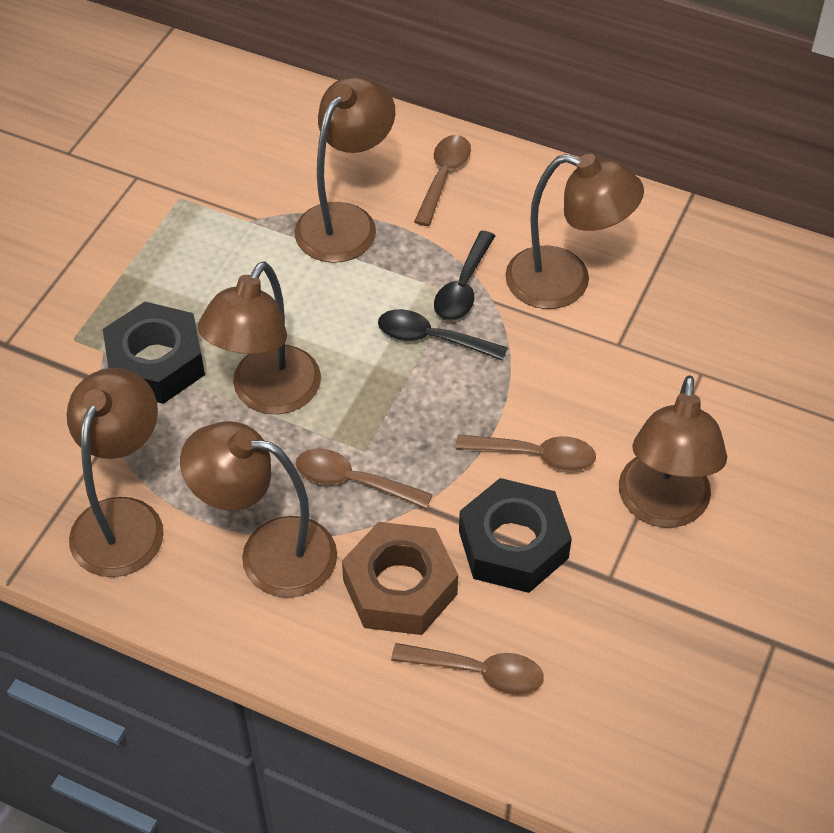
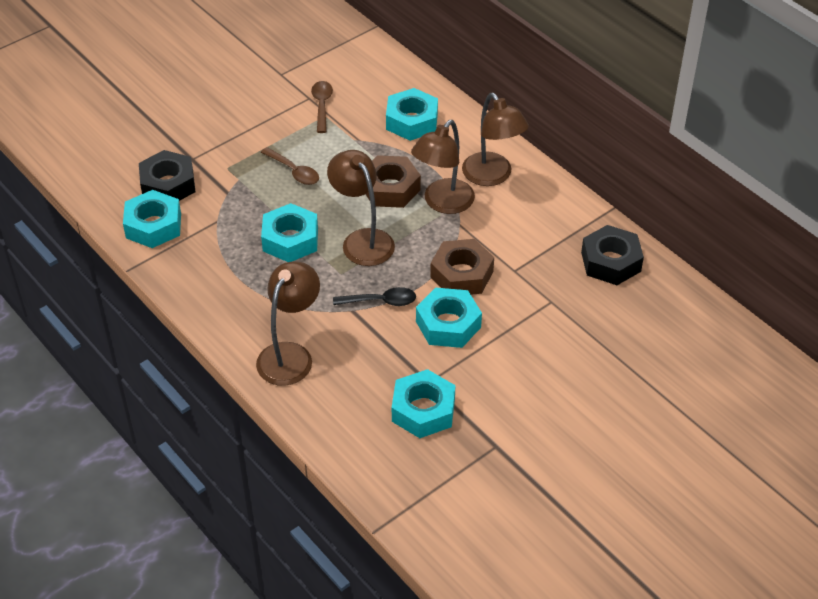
black spoon: 2 -> 1
brown lamp: 6 -> 4
brown nut: 1 -> 2
brown spoon: 4 -> 2
turquoise nut: 0 -> 5

